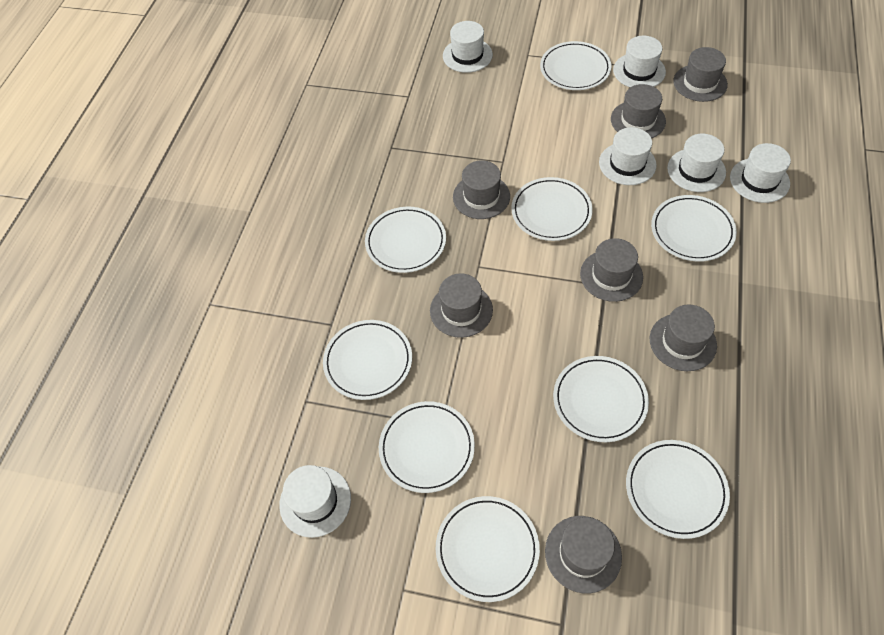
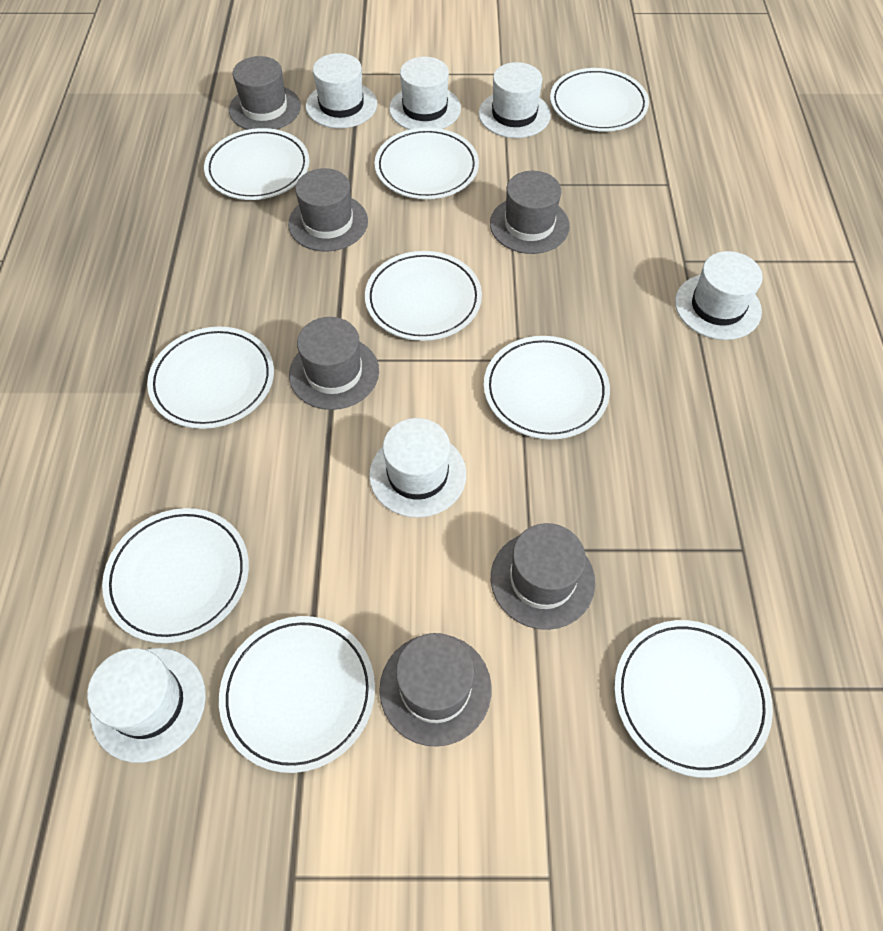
grey hat: 7 -> 6

